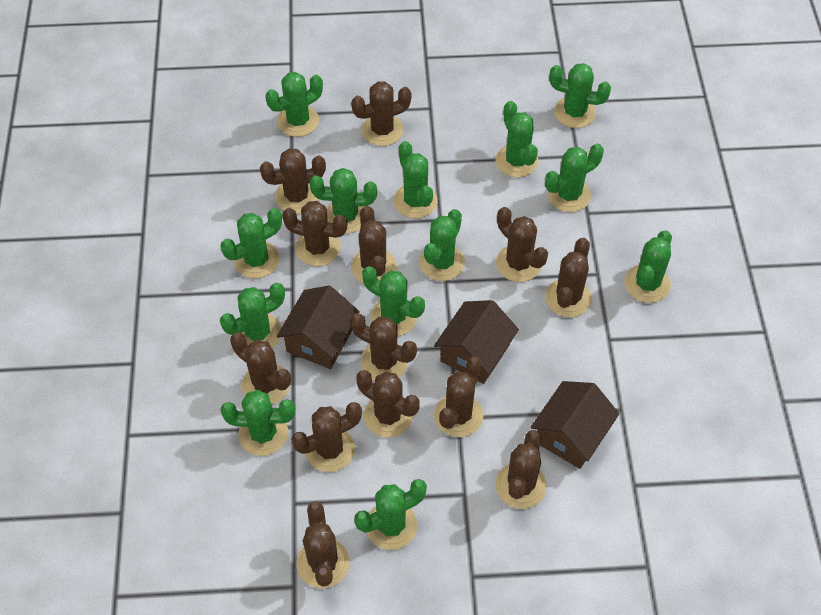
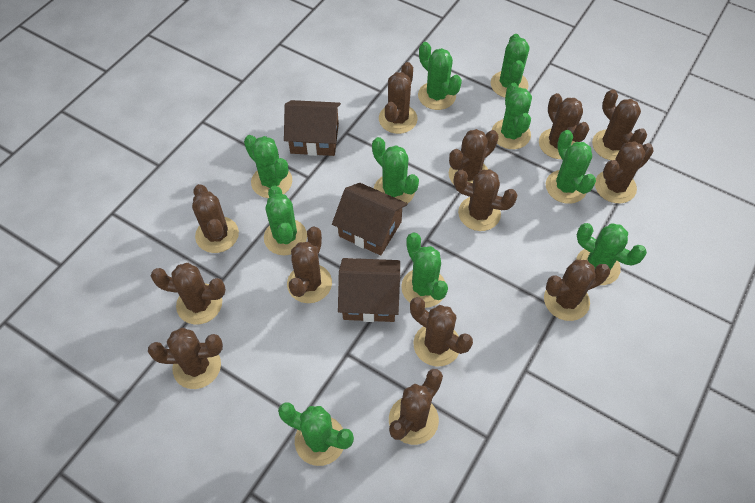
green cactus: 13 -> 10

